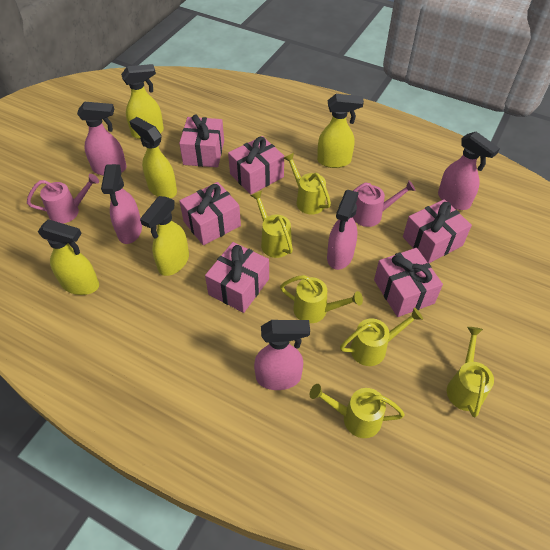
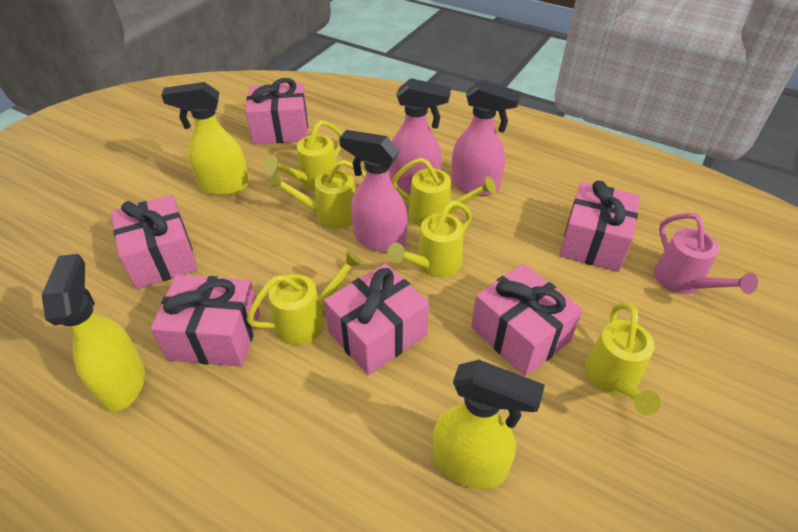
pink spray bottle: 5 -> 3
pink watering can: 2 -> 1
yellow spray bottle: 5 -> 3

